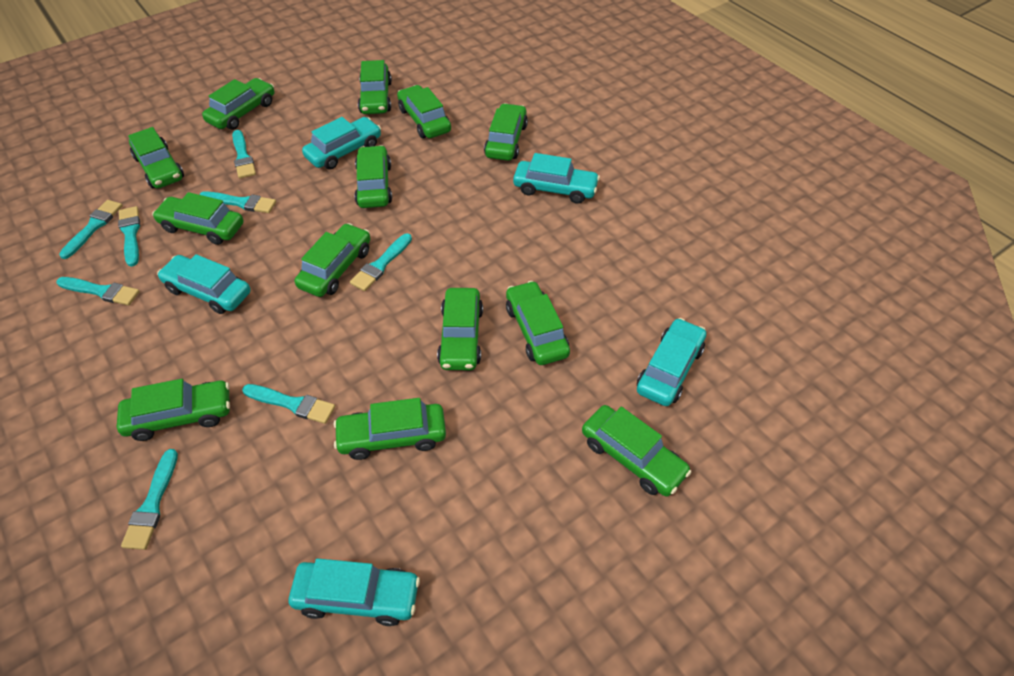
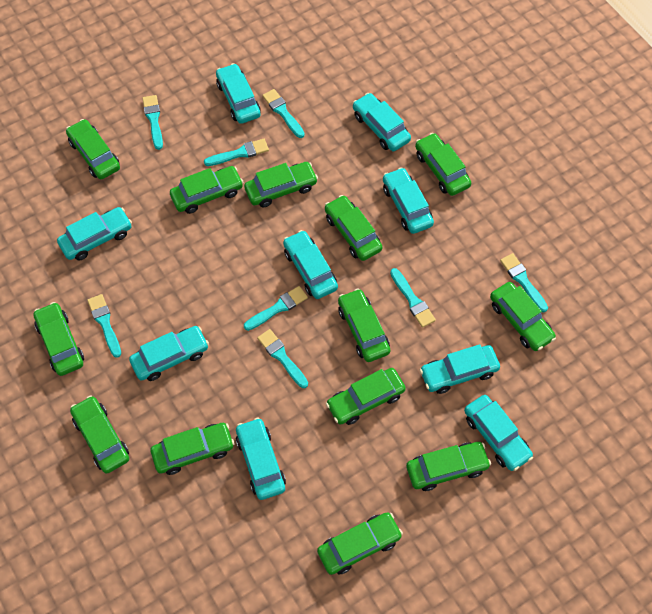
turquoise car: 5 -> 9

